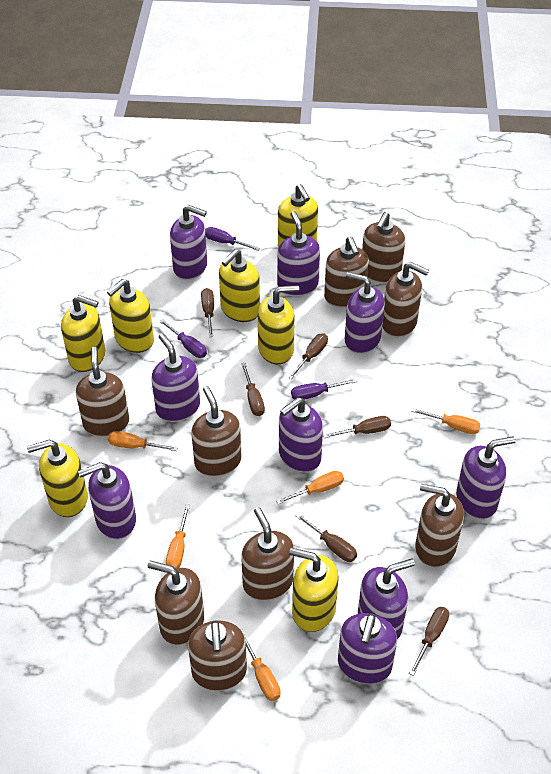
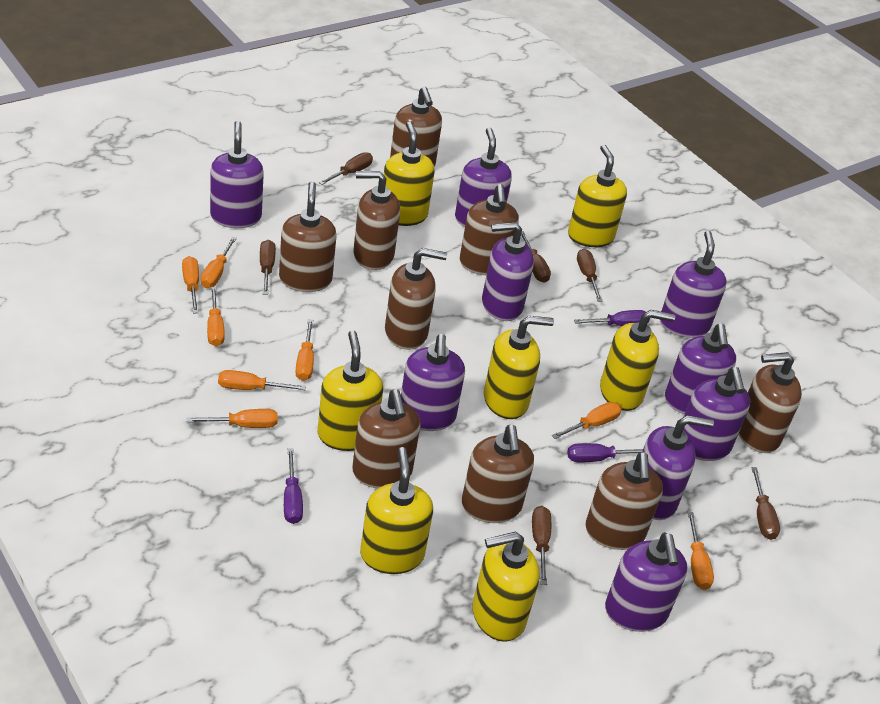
orange screwdriver: 5 -> 8

